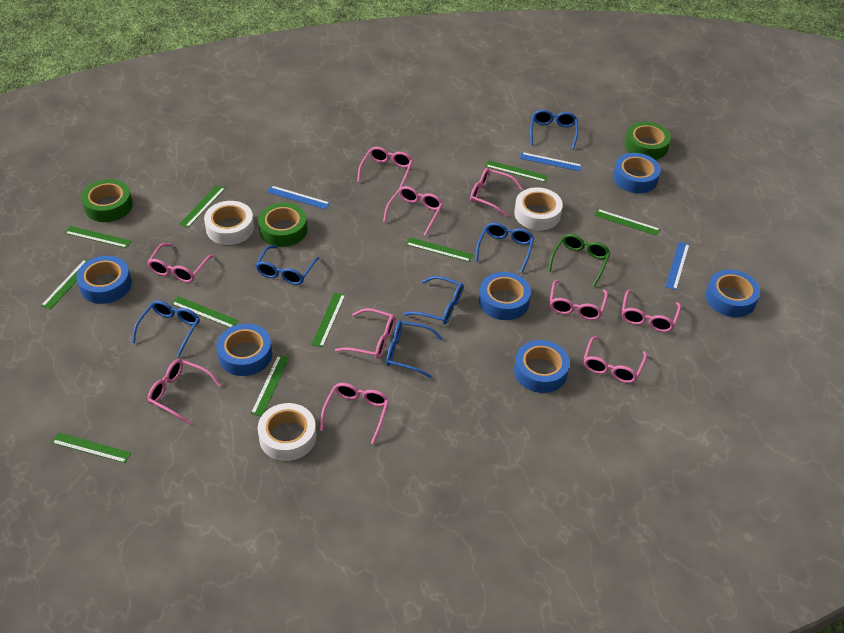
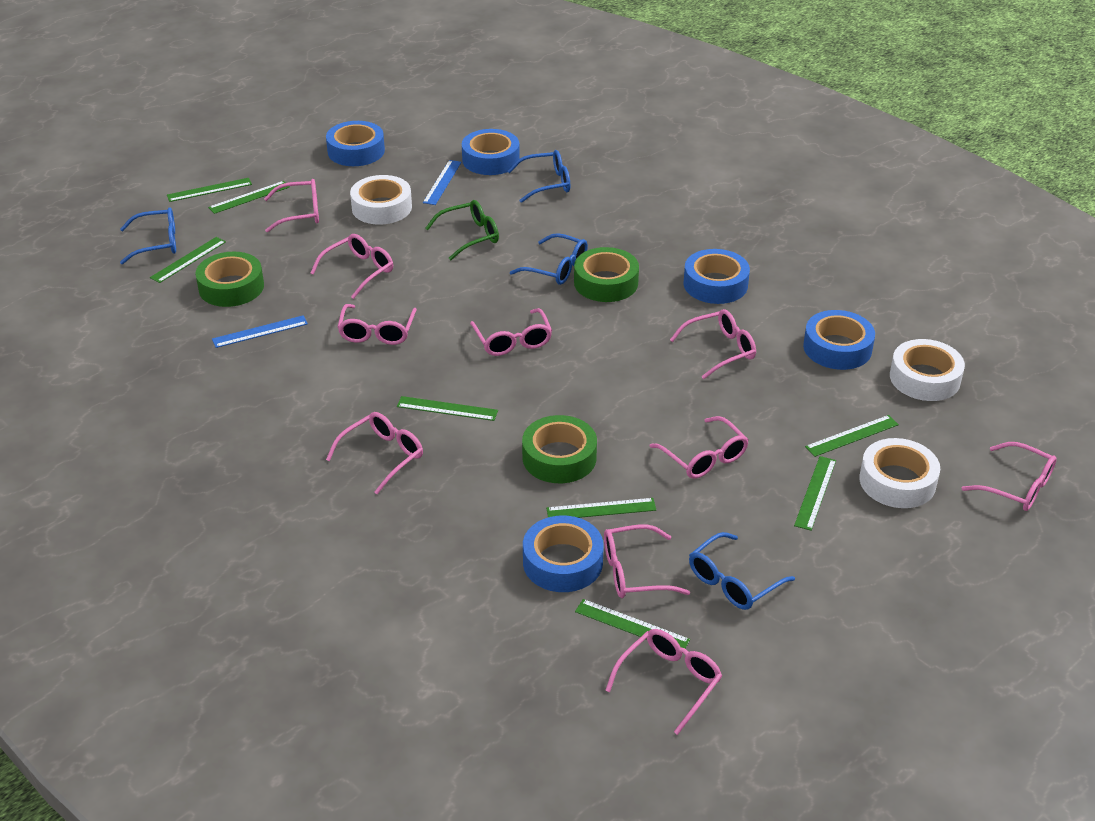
blue glasses: 6 -> 4
blue ruler: 3 -> 2
blue tape: 6 -> 5
green ruler: 10 -> 8

